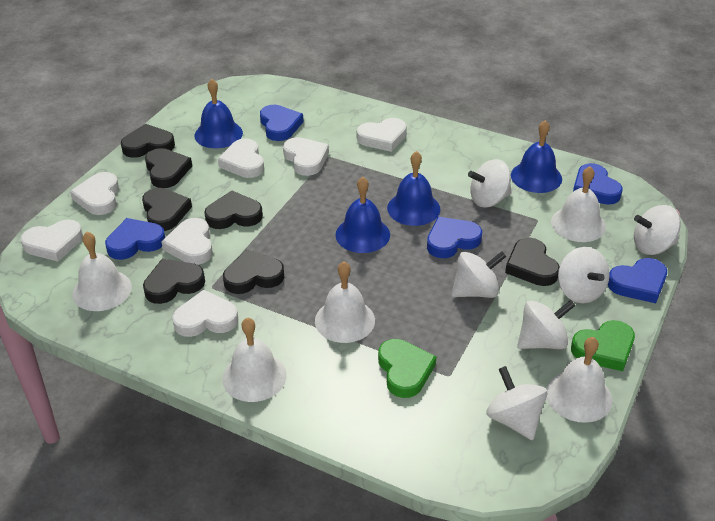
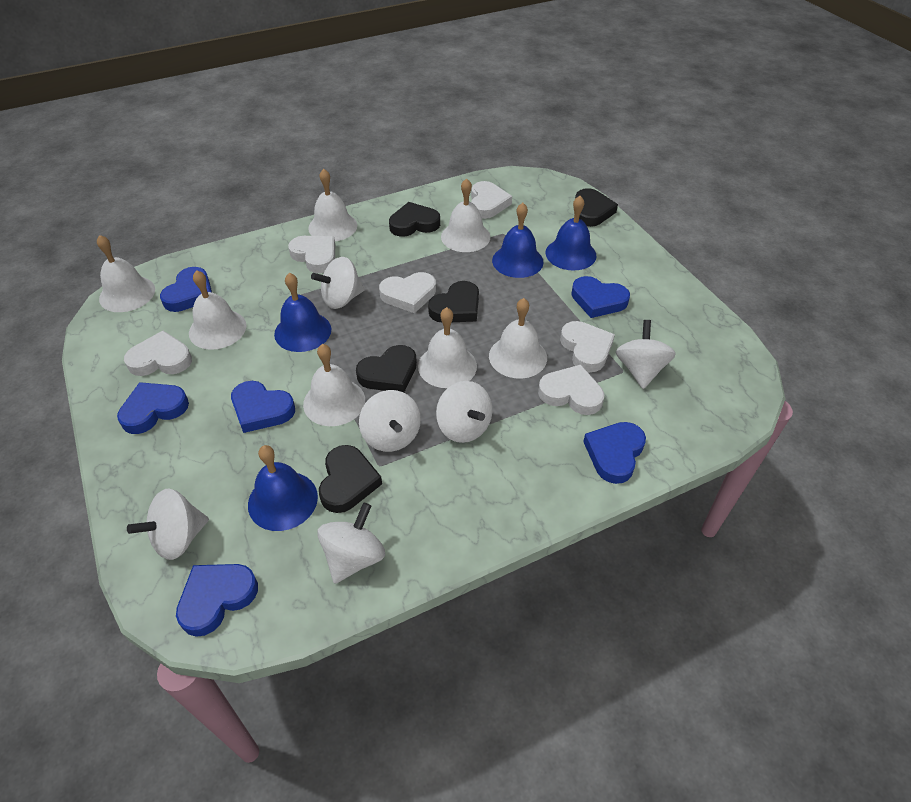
black heart: 7 -> 5
blue heart: 5 -> 6
green heart: 2 -> 0
white bell: 5 -> 7
white heart: 7 -> 6

